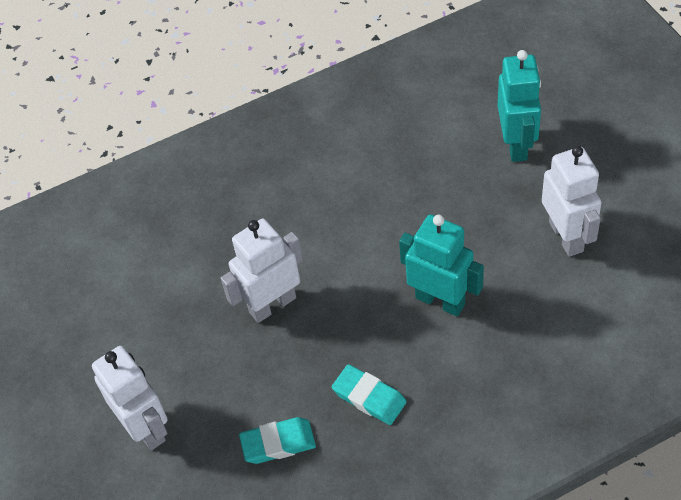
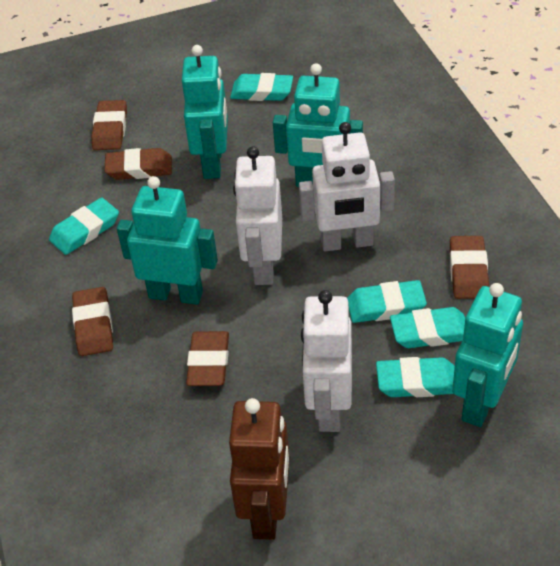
brown eraser: 0 -> 5
brown robot: 0 -> 1
turquoise eraser: 2 -> 5
turquoise robot: 2 -> 4

